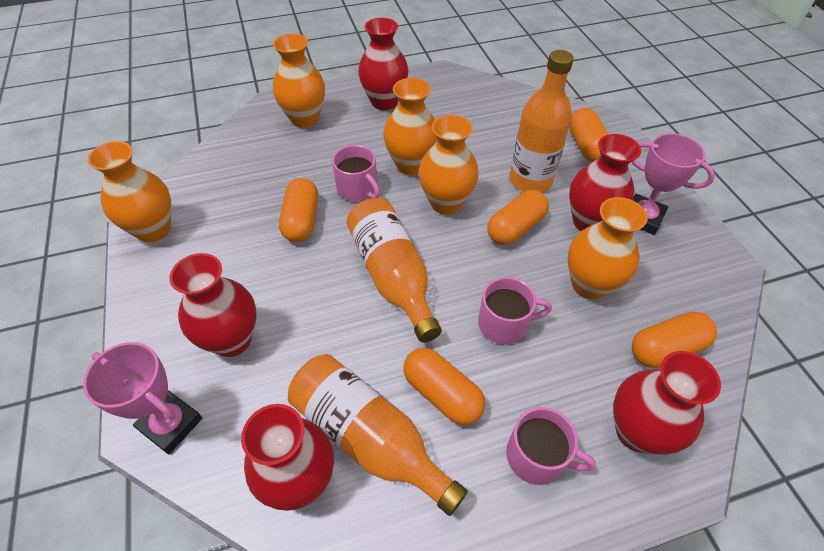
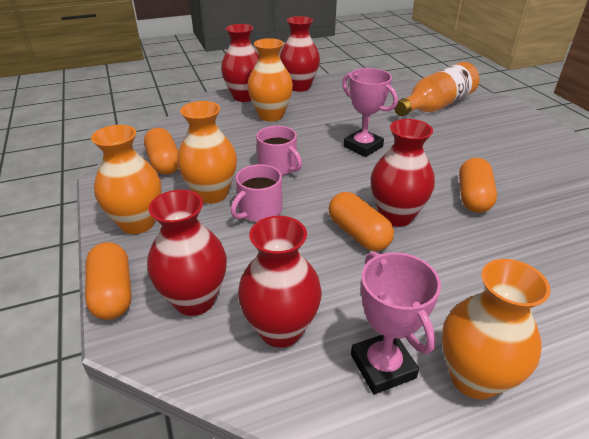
orange bottle: 3 -> 1
orange capsule: 5 -> 4
orange vase: 5 -> 4
pink mug: 3 -> 2

